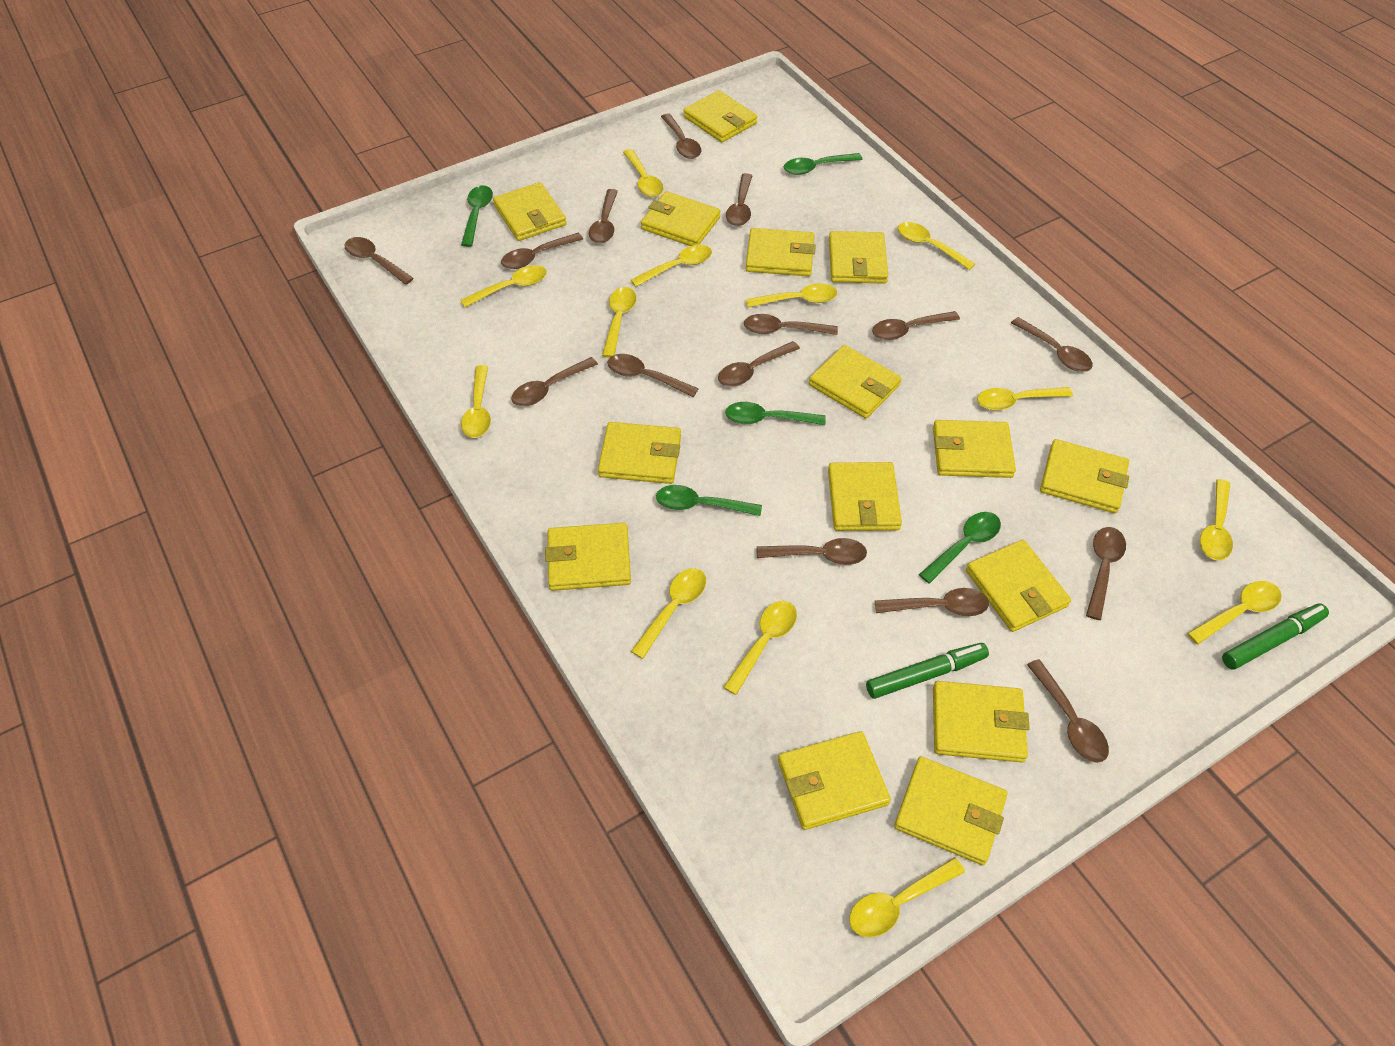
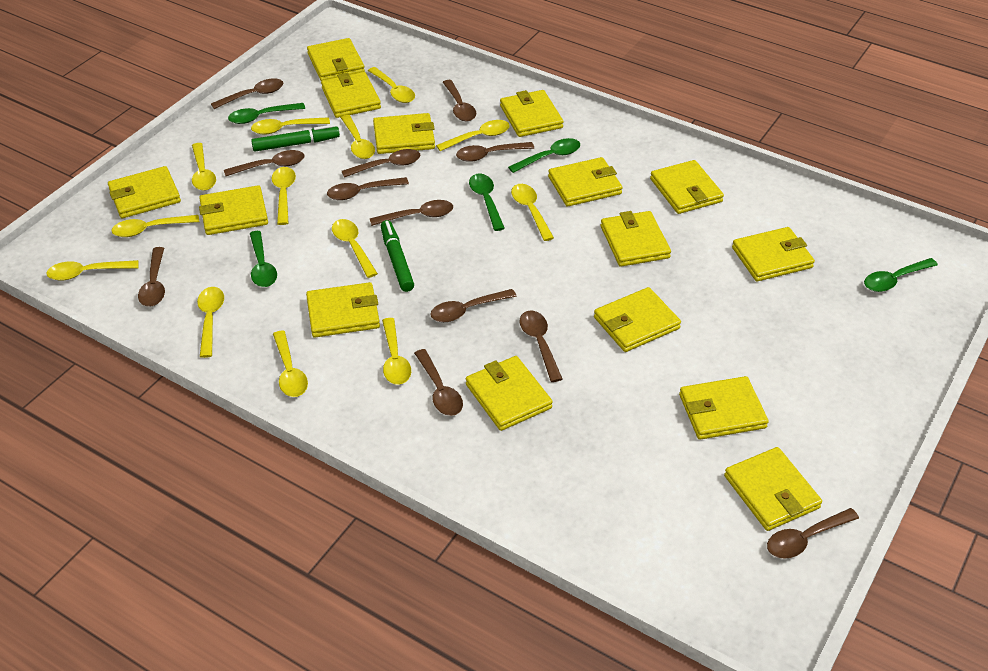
brown spoon: 15 -> 12

